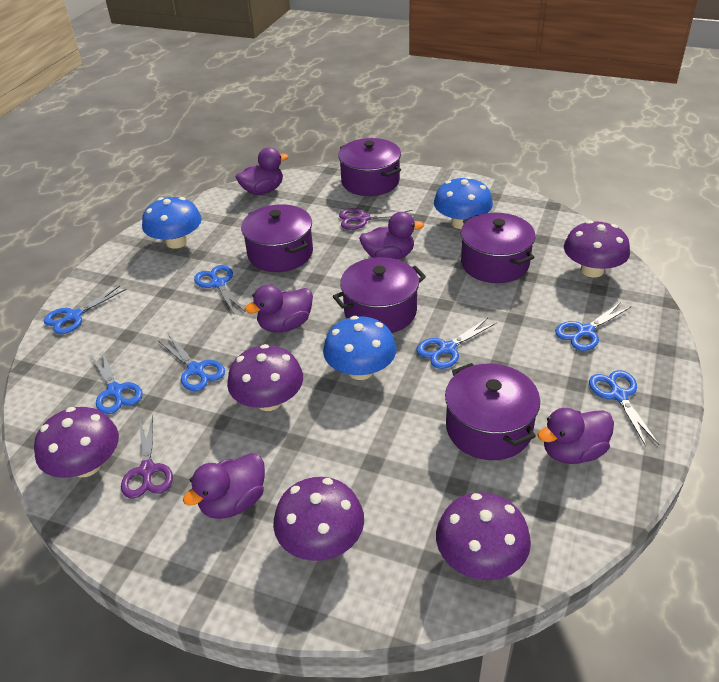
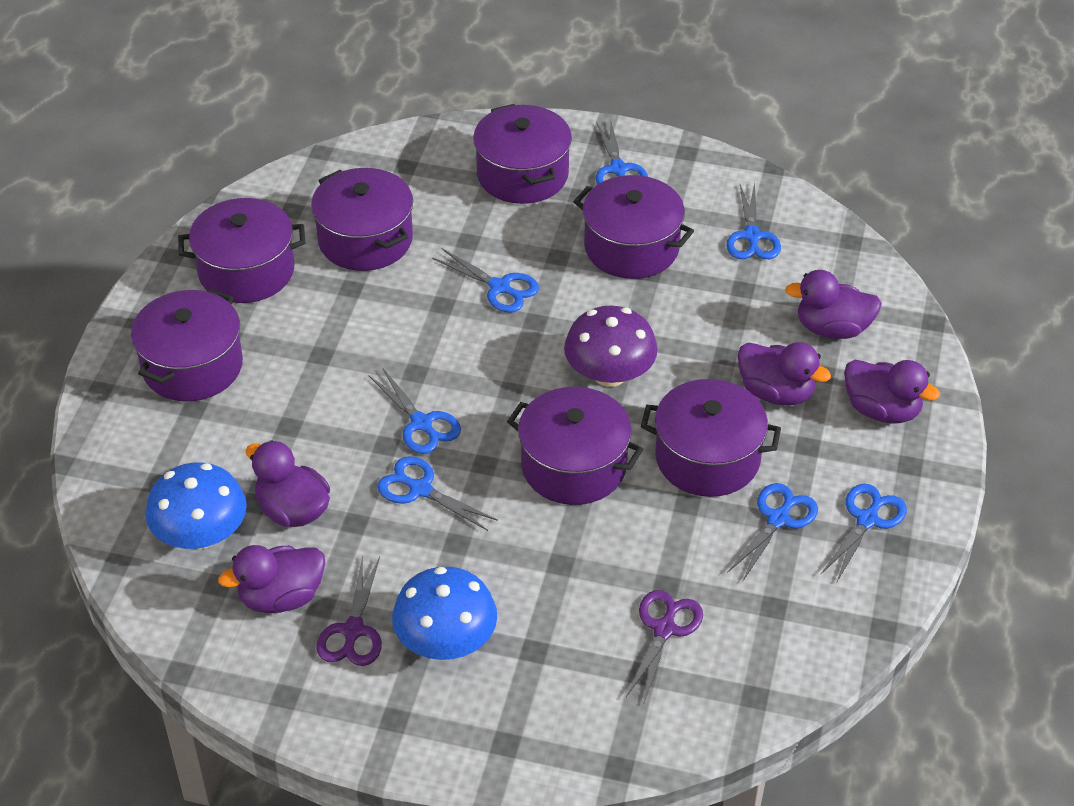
blue mushroom: 3 -> 2
purple mushroom: 5 -> 1
purple pot: 5 -> 7

